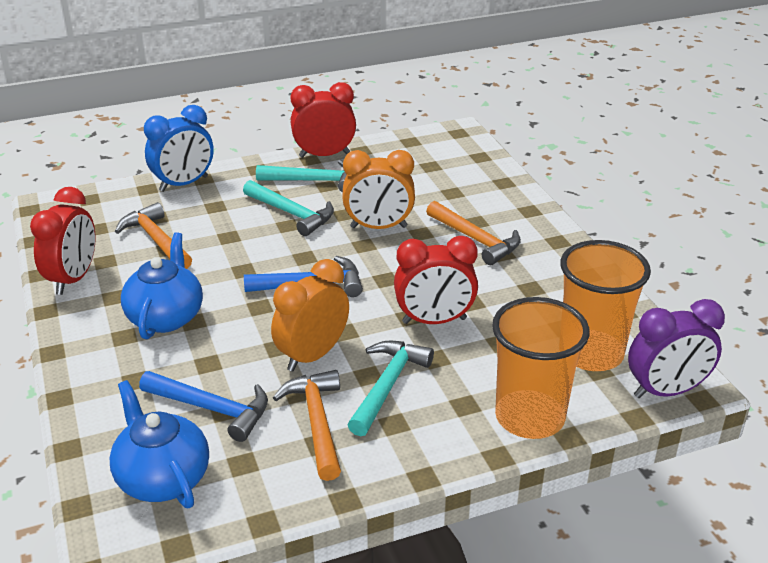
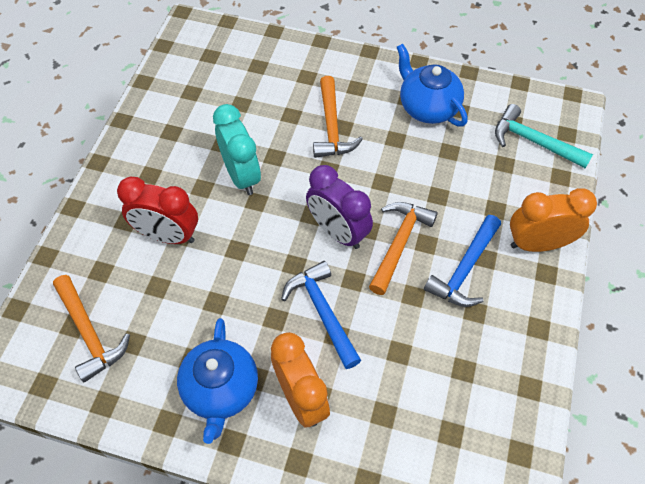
blue clock: 1 -> 0
orange cup: 2 -> 0
red clock: 3 -> 1
turquoise clock: 0 -> 1
turquoise hammer: 3 -> 1

